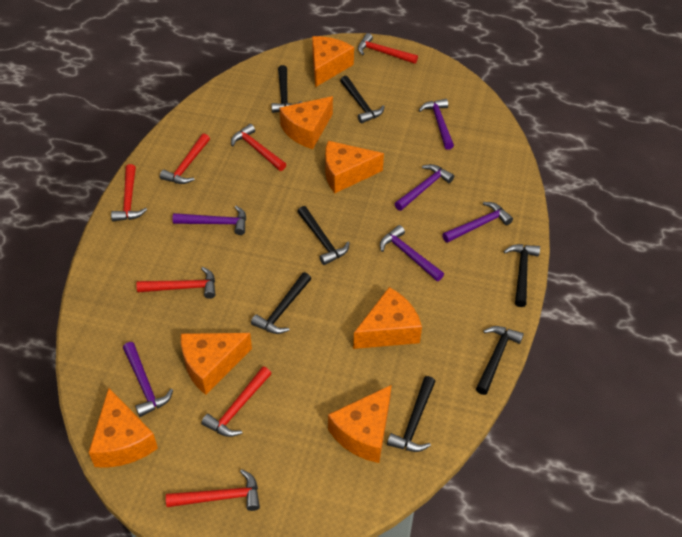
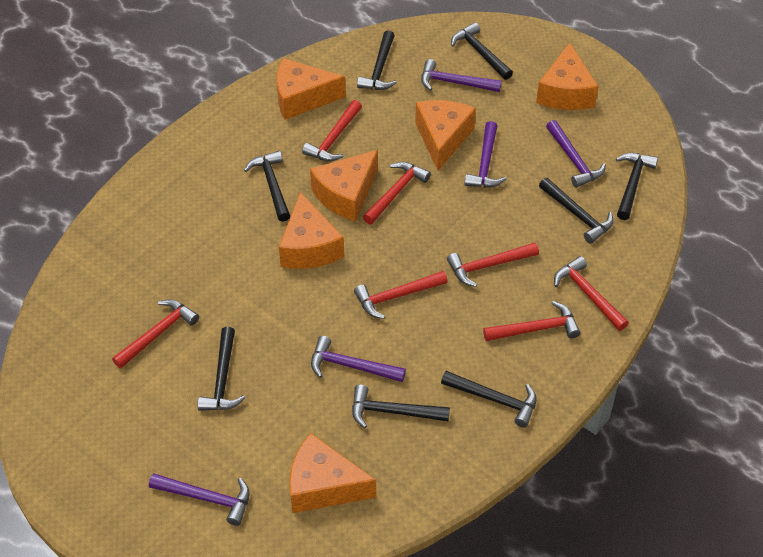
black hammer: 7 -> 8
orange cheese: 7 -> 6
purple hammer: 6 -> 5

